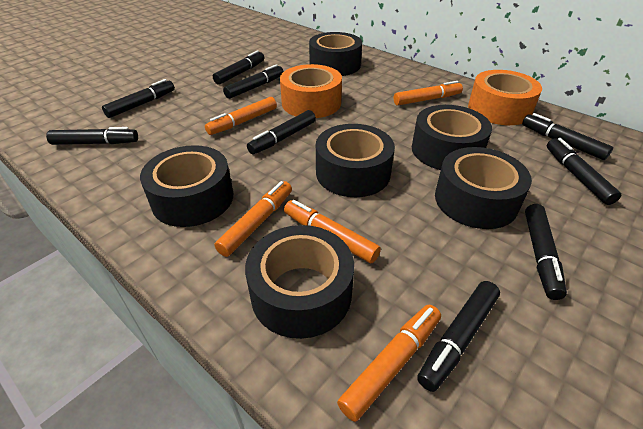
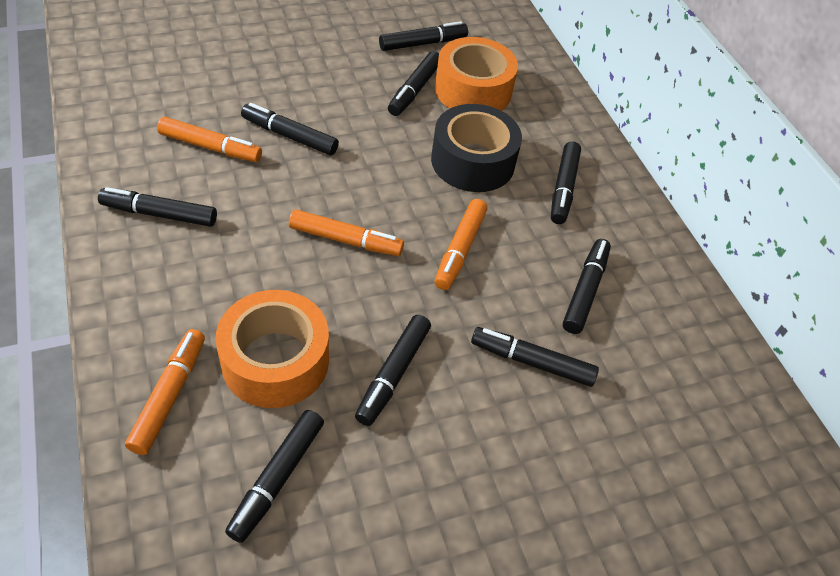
black tape: 6 -> 1
orange marker: 5 -> 4

